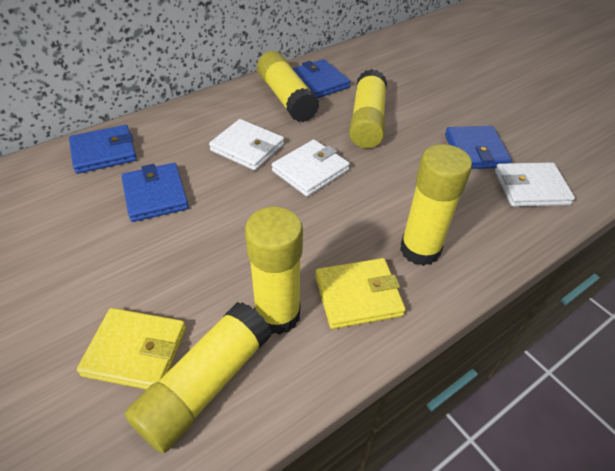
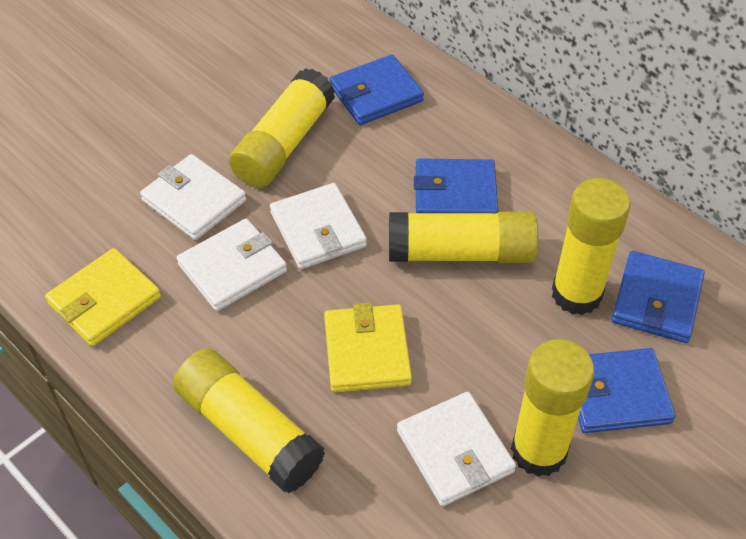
white wallet: 3 -> 4

